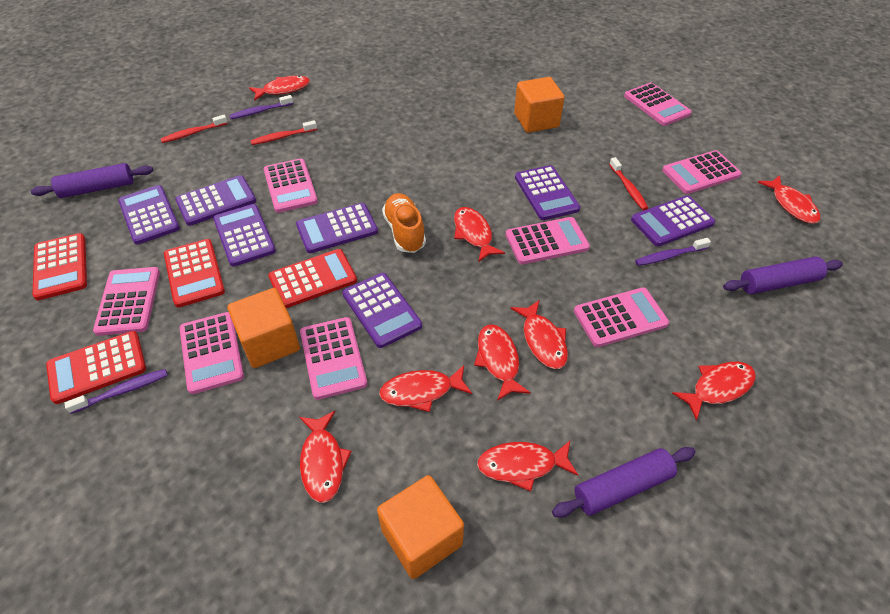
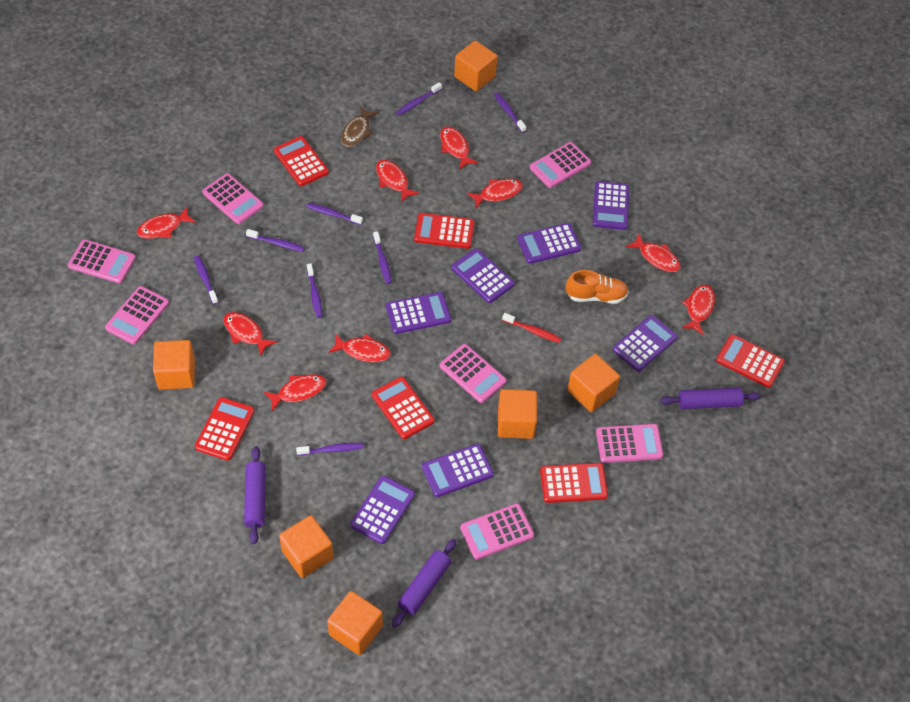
brown fish: 0 -> 1
orange cube: 3 -> 6
pink calculator: 8 -> 7
purple toothbrush: 3 -> 8
red calculator: 4 -> 6
red toothbrush: 3 -> 1

